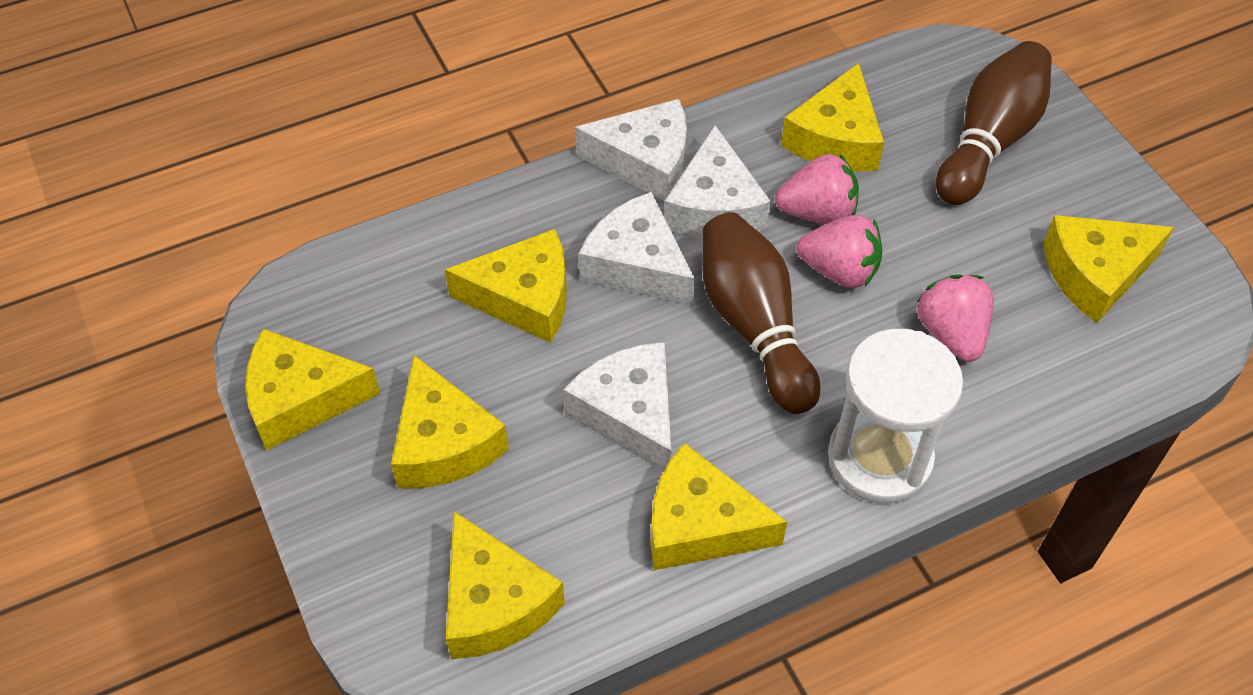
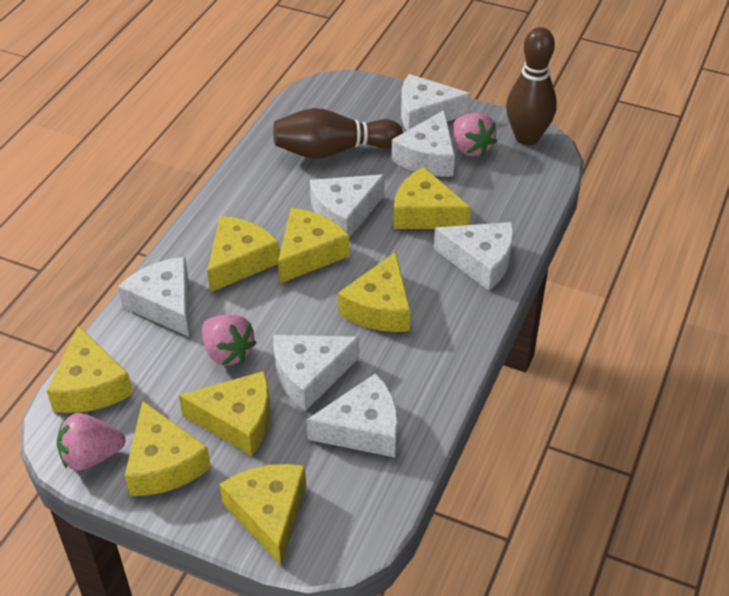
white cheese: 4 -> 7
white hourglass: 1 -> 0
yellow cheese: 7 -> 8

